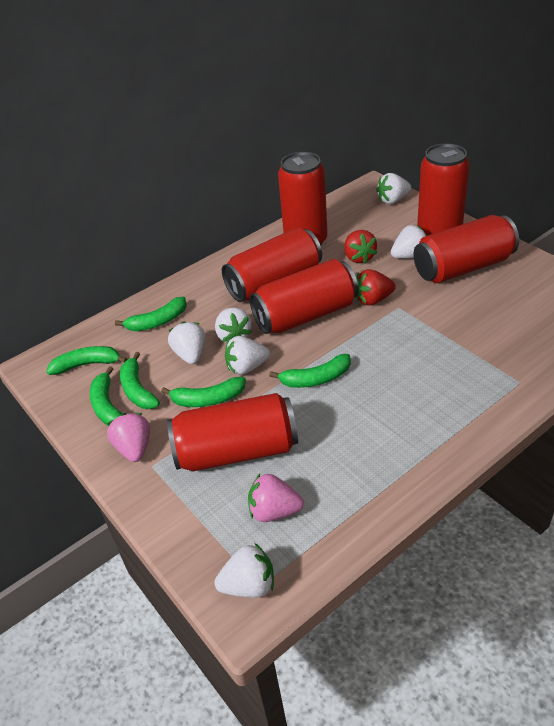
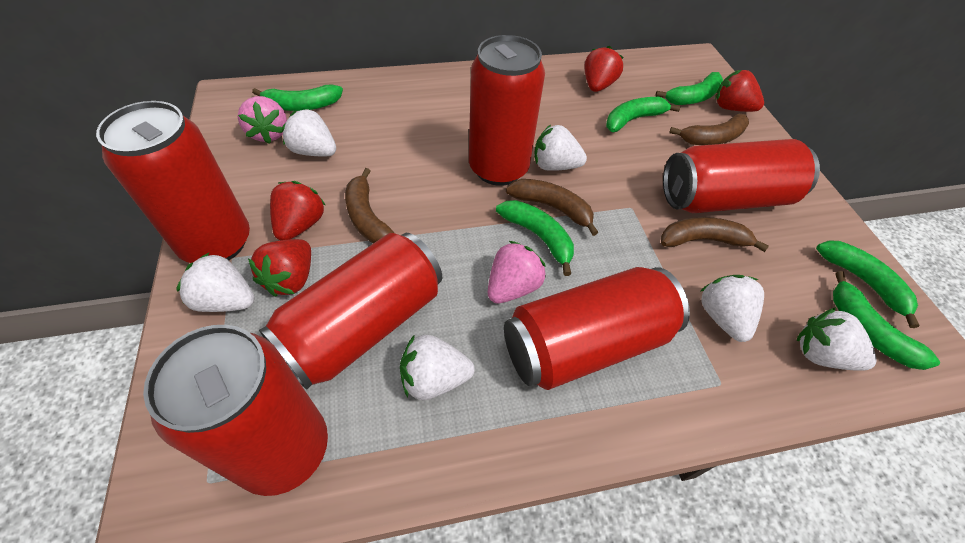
brown banana: 0 -> 4
red strawberry: 2 -> 4

